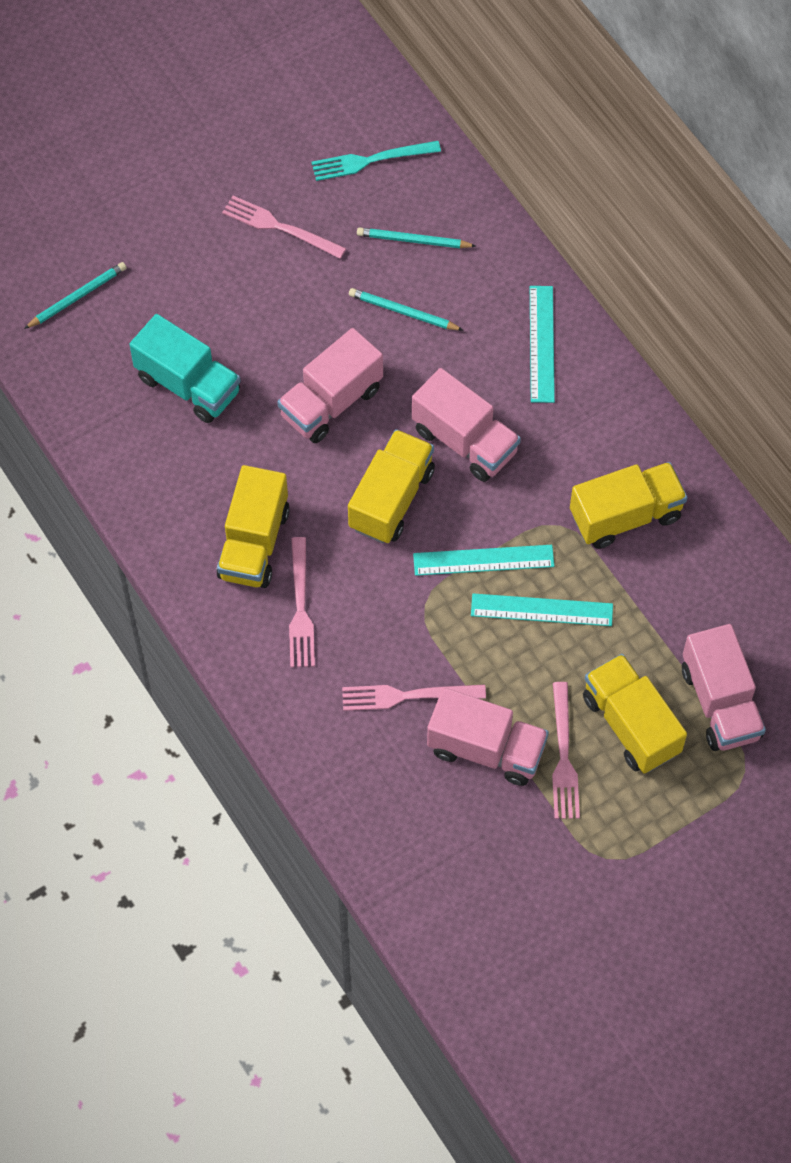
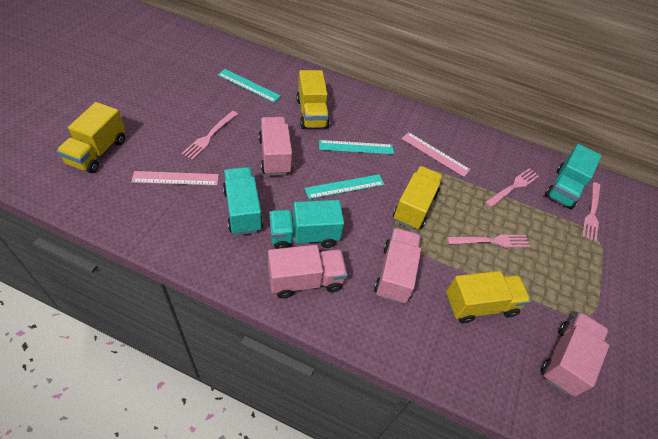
pink ruler: 0 -> 2
turquoise fork: 1 -> 0
turquoise pencil: 3 -> 0
turquoise truck: 1 -> 3

